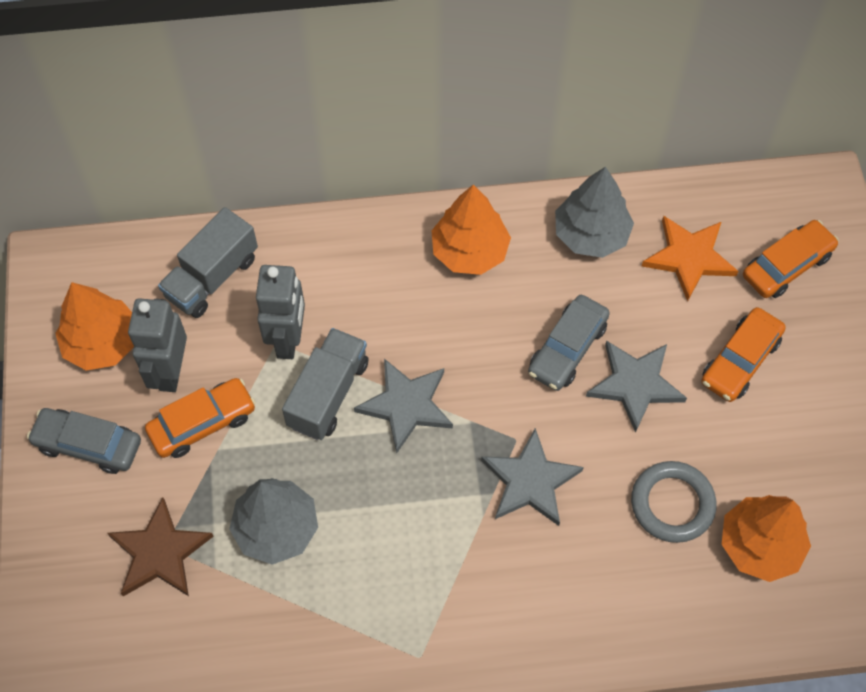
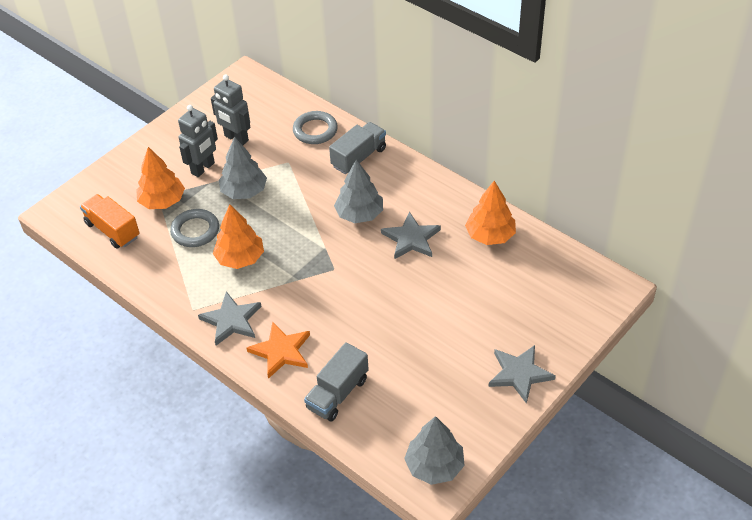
brown star: 1 -> 0
grey car: 2 -> 0
grey ring: 1 -> 2
grey tree: 2 -> 3
orange car: 3 -> 0
orange truck: 0 -> 1

